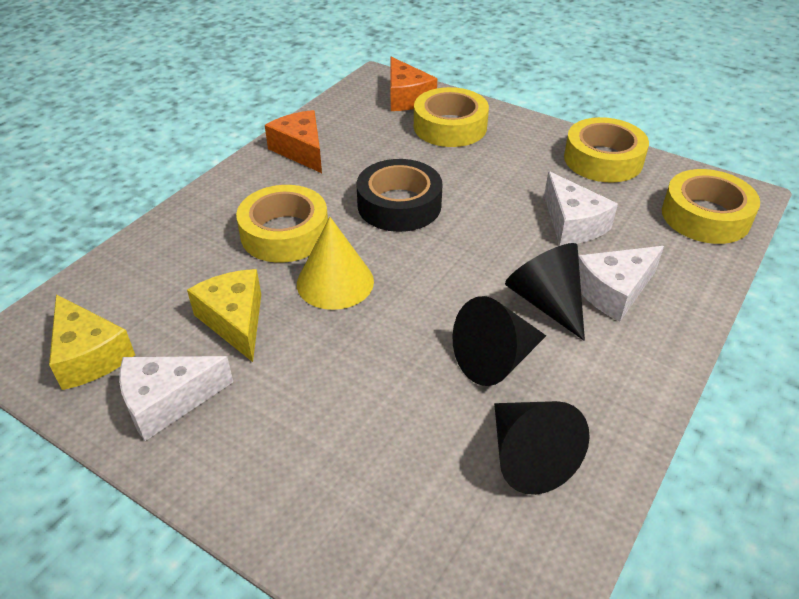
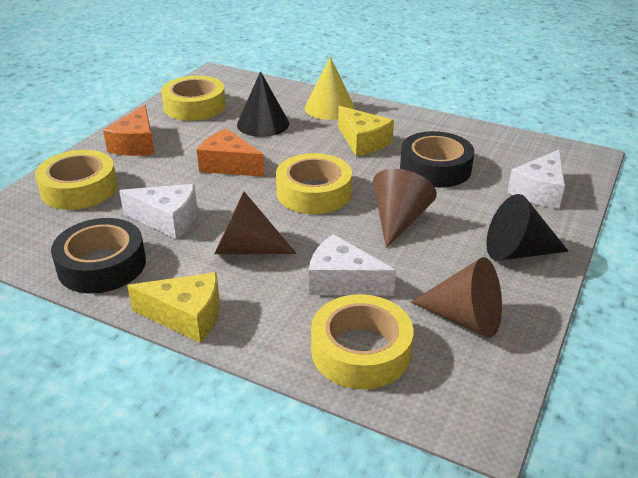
black cone: 3 -> 2
black tape: 1 -> 2
brown cone: 0 -> 3

